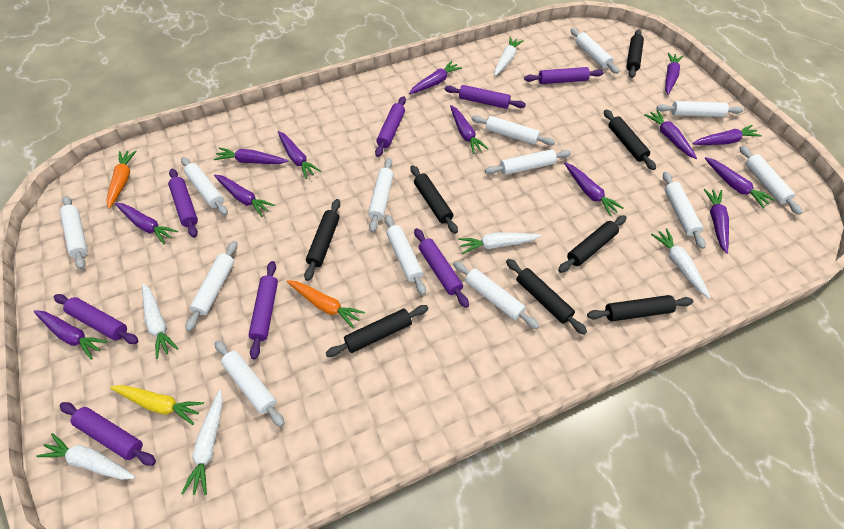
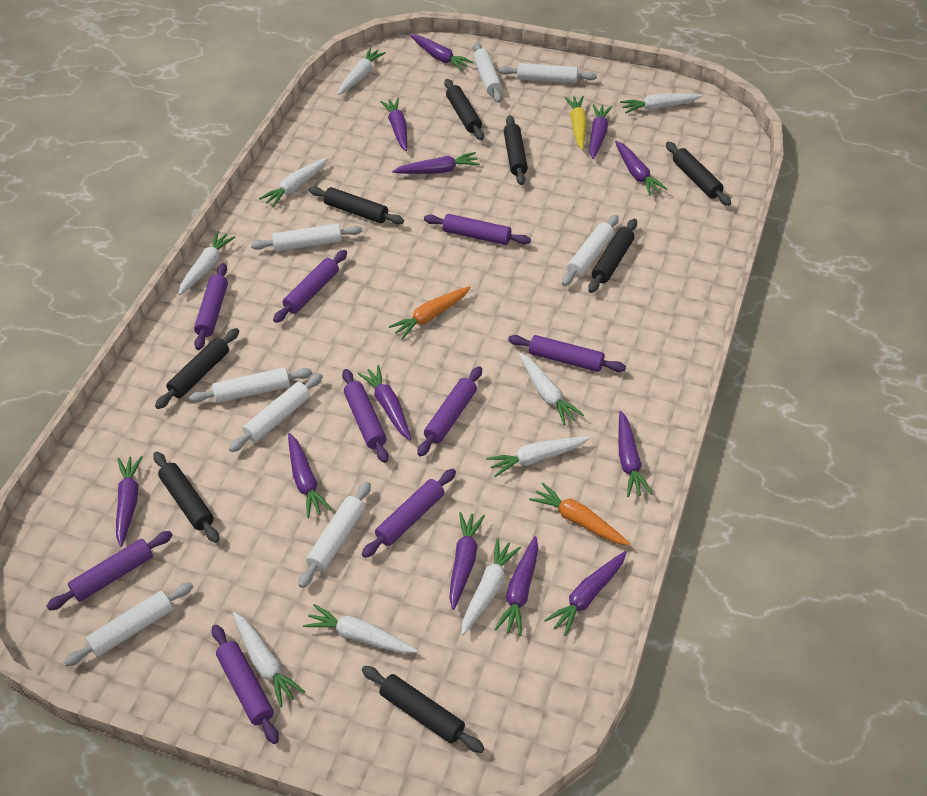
purple carrot: 13 -> 12
purple rolling pin: 8 -> 9
white carrot: 6 -> 9
white rolling pin: 13 -> 8

